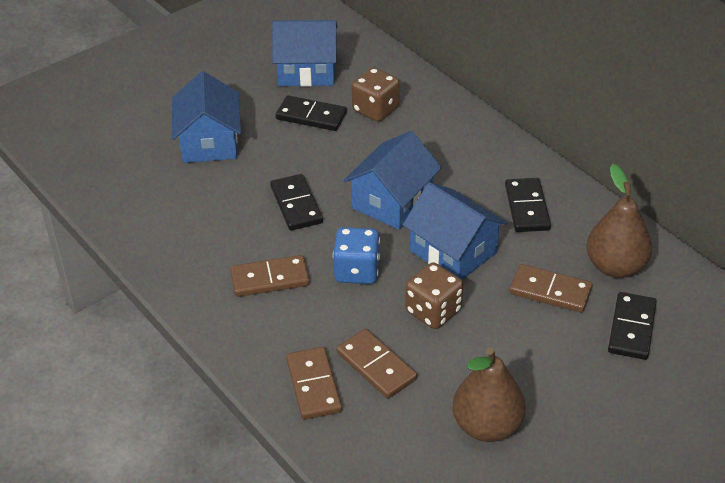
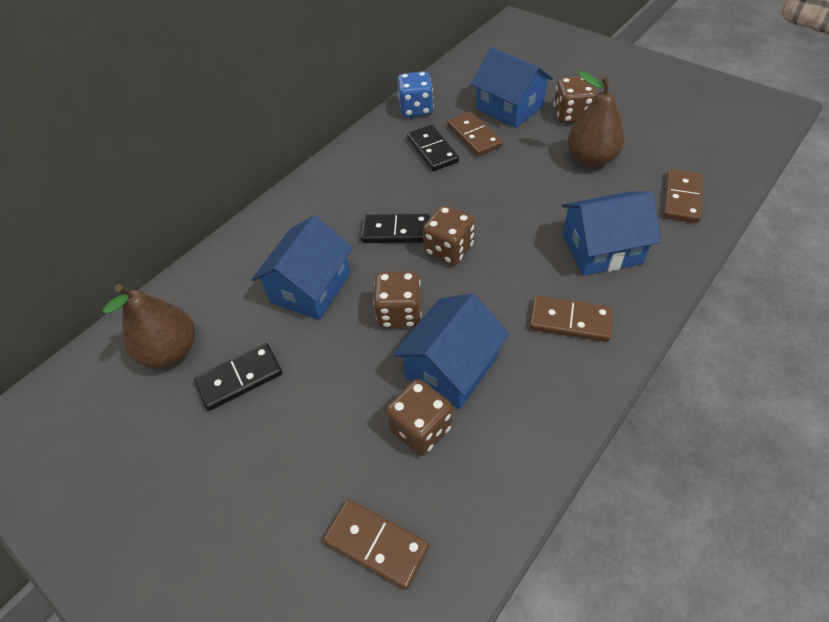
black domino: 4 -> 3
brown dice: 2 -> 4

